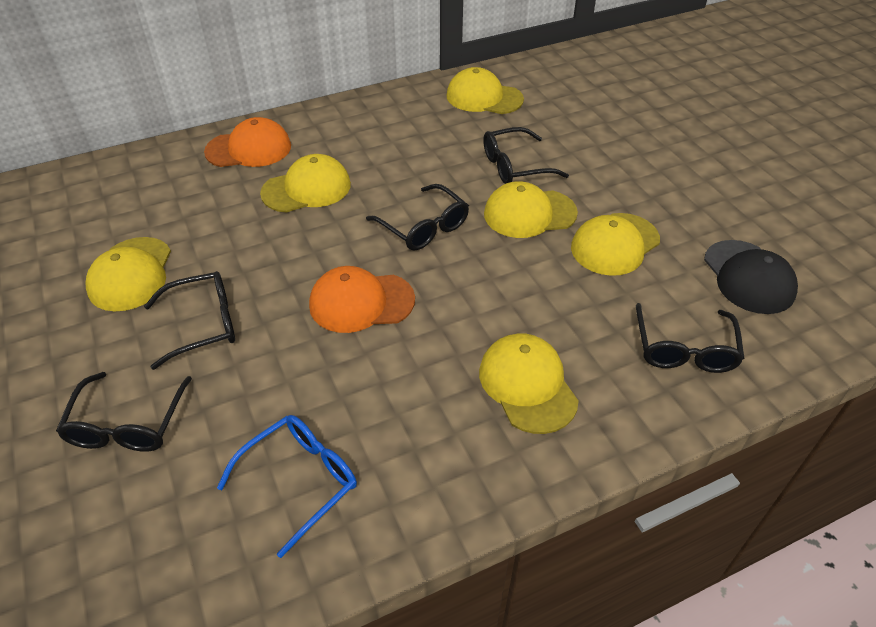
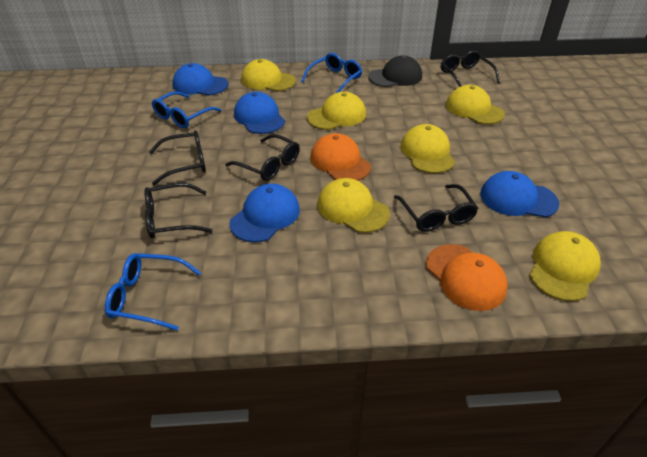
blue cap: 0 -> 4
blue glasses: 1 -> 3

